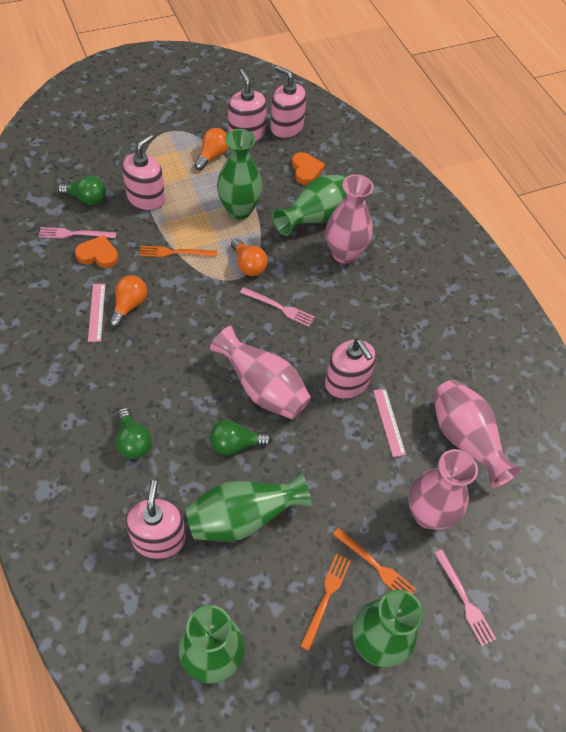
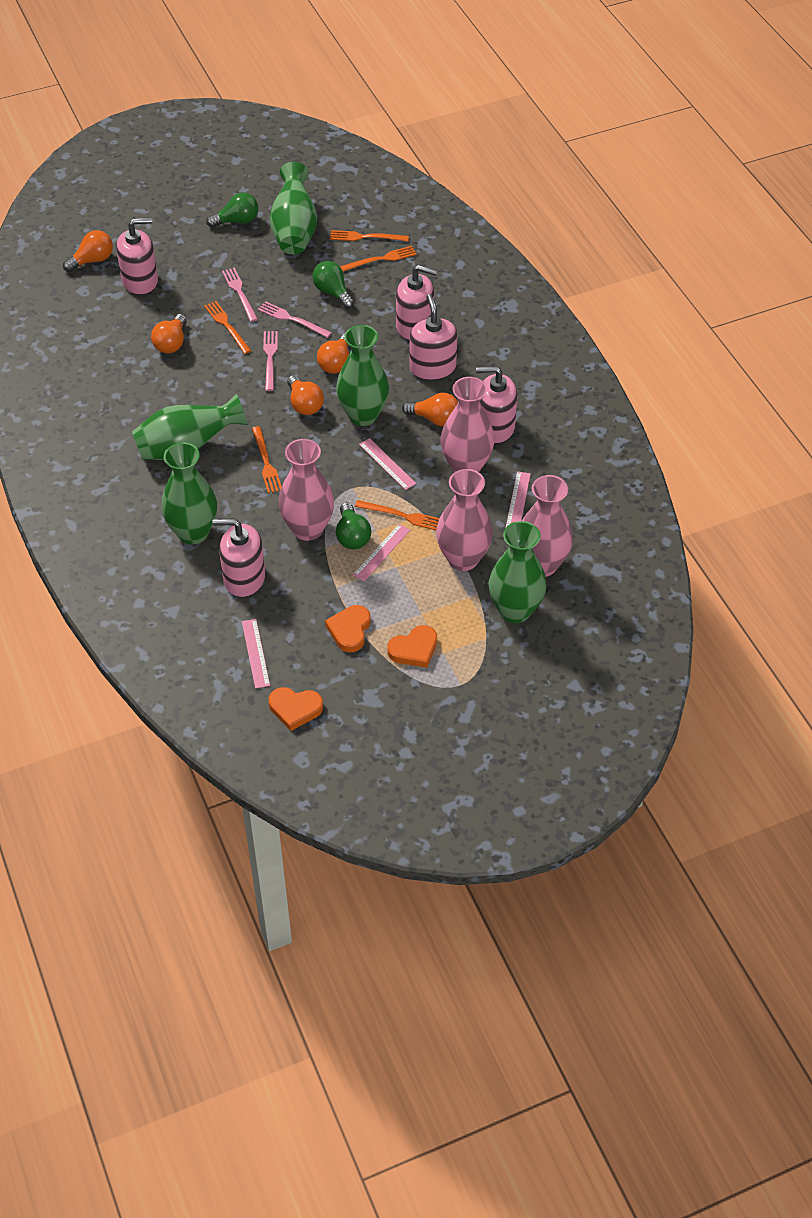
orange fork: 3 -> 5
orange heart: 2 -> 3
orange light bulb: 3 -> 5
pink ruler: 2 -> 4

